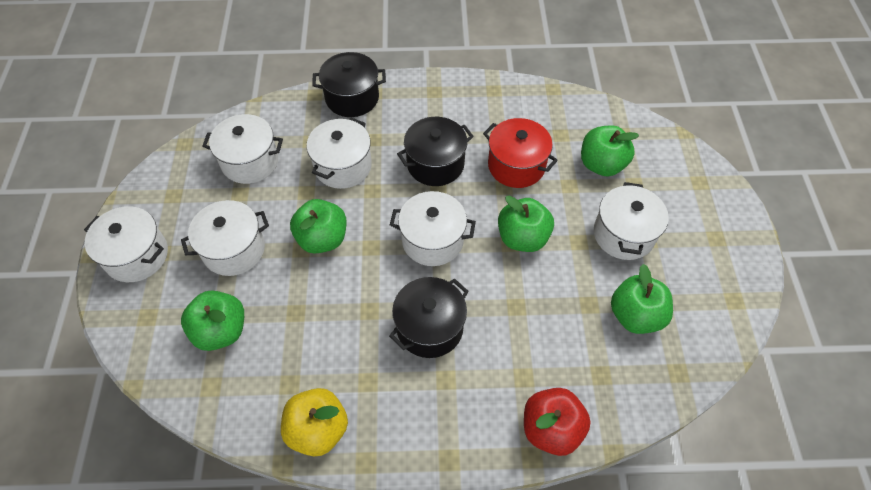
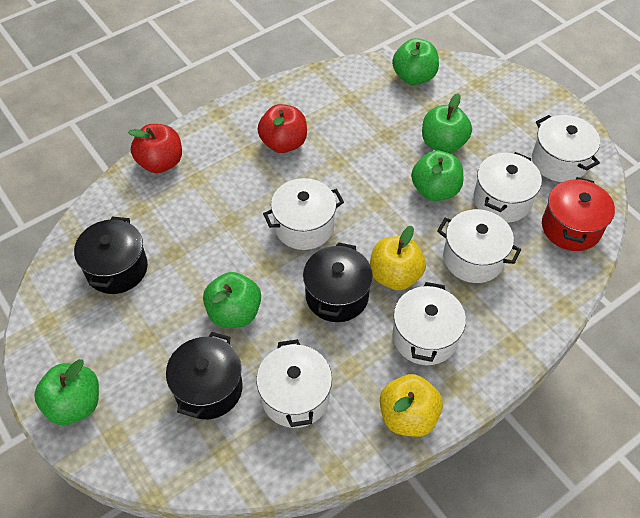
red apple: 1 -> 2
yellow apple: 1 -> 2

